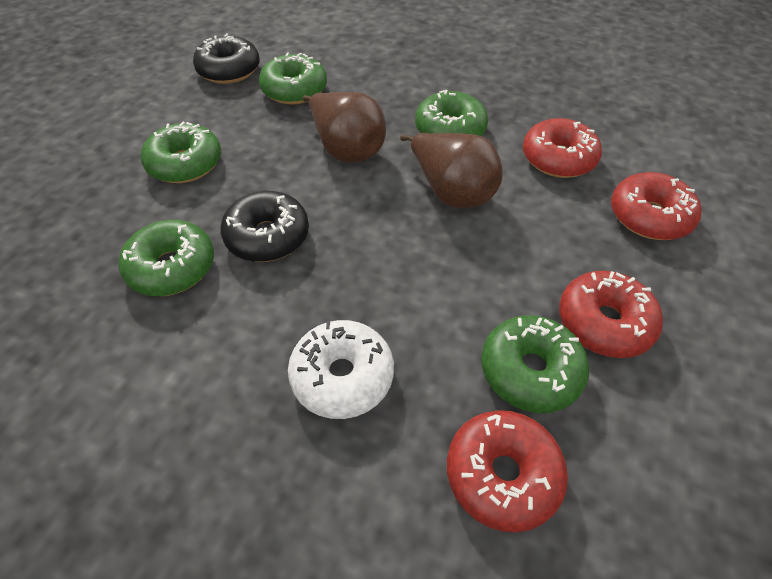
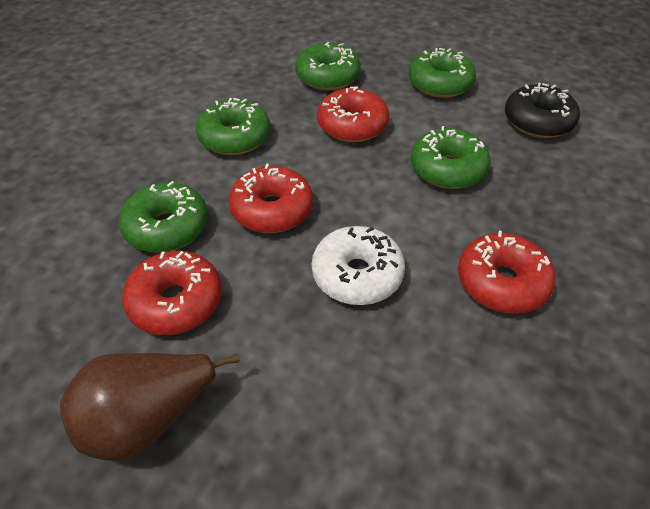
black donut: 2 -> 1
brown pear: 2 -> 1

